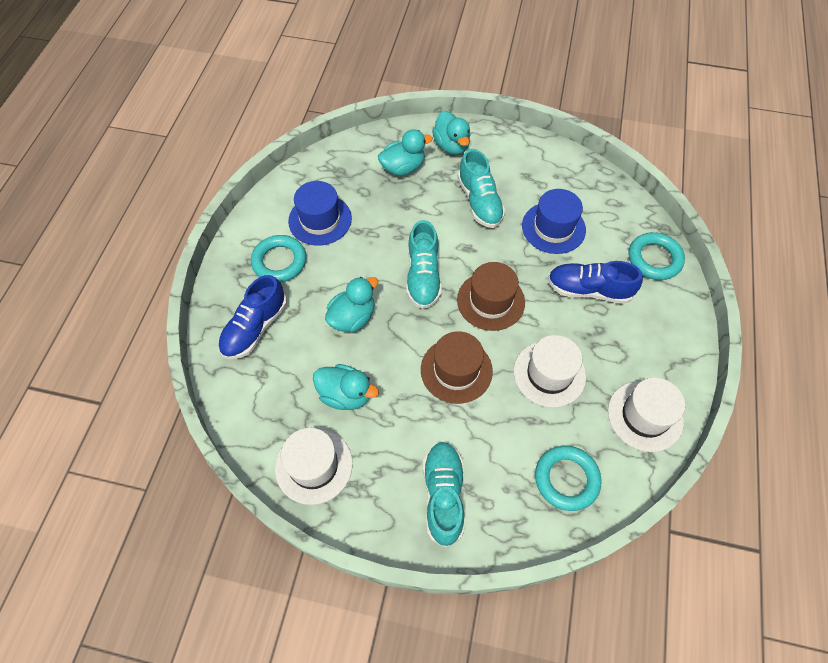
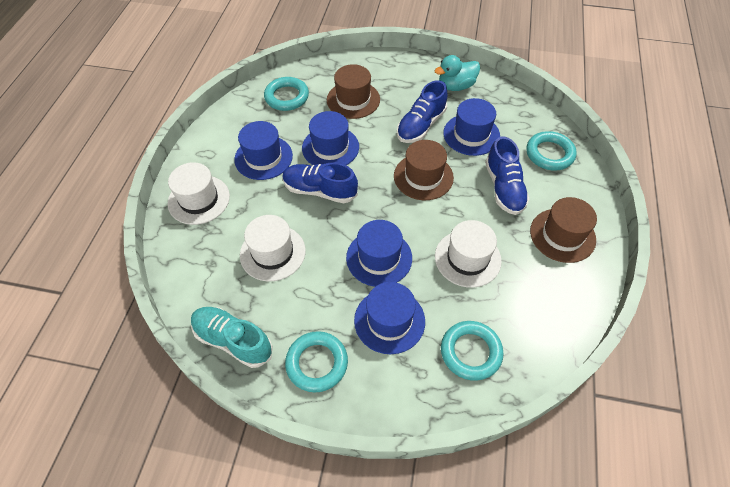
blue hat: 2 -> 5
blue shoe: 2 -> 3
brown hat: 2 -> 3
turquoise duck: 4 -> 1
turquoise ring: 3 -> 4
turquoise shoe: 3 -> 1

